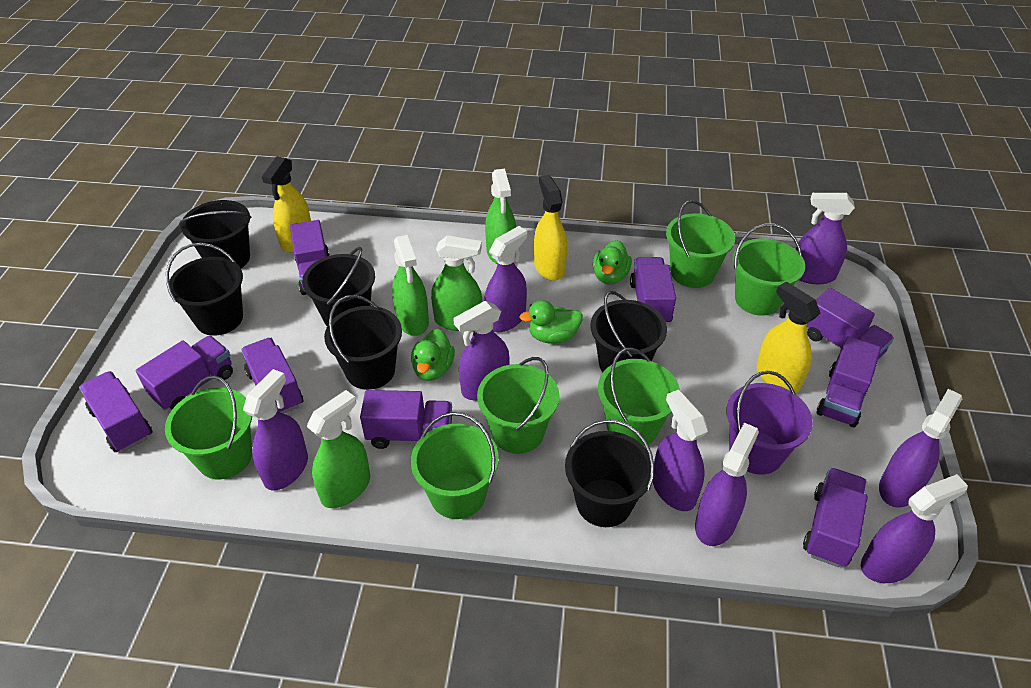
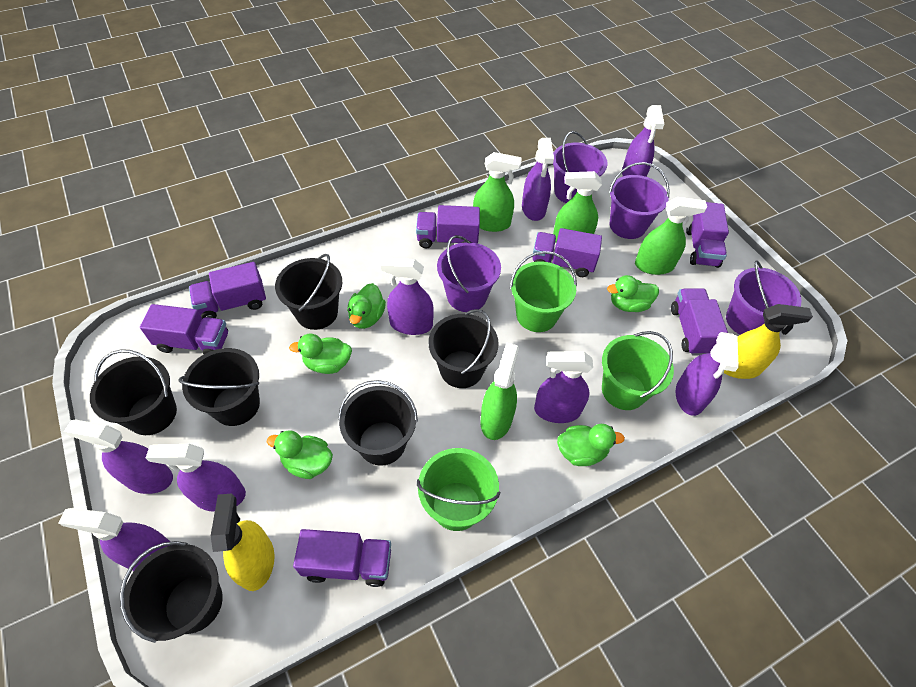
green bucket: 6 -> 3
green duck: 3 -> 5
purple bucket: 1 -> 4
purple truck: 9 -> 7
yellow spray bottle: 3 -> 2

